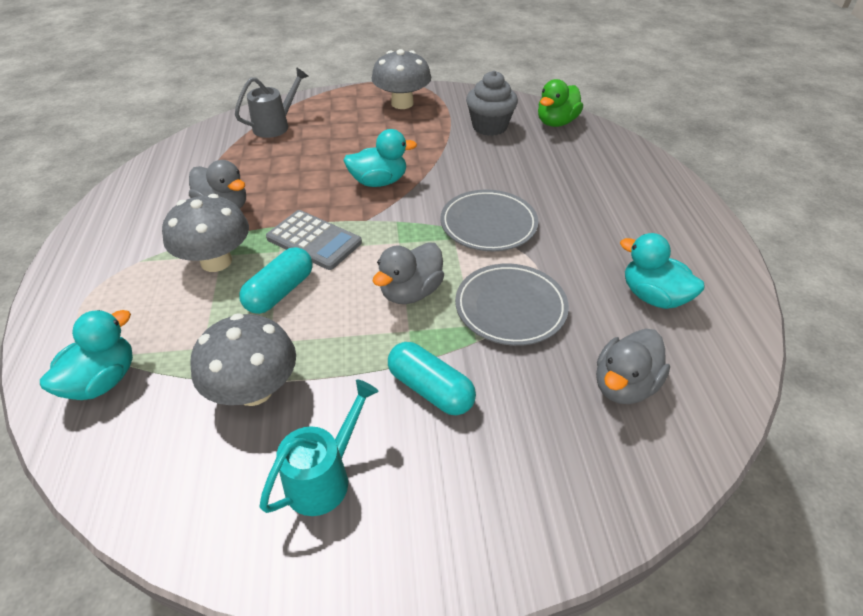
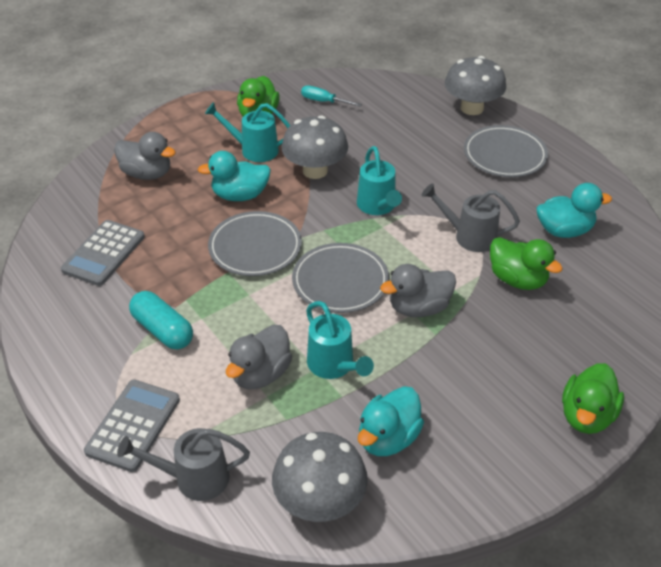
green duck: 1 -> 3
grey calculator: 1 -> 2
grey cupcake: 1 -> 0
grey plate: 2 -> 3
grey watering can: 1 -> 2
turquoise capsule: 2 -> 1
turquoise screwdriver: 0 -> 1
turquoise watering can: 1 -> 3

